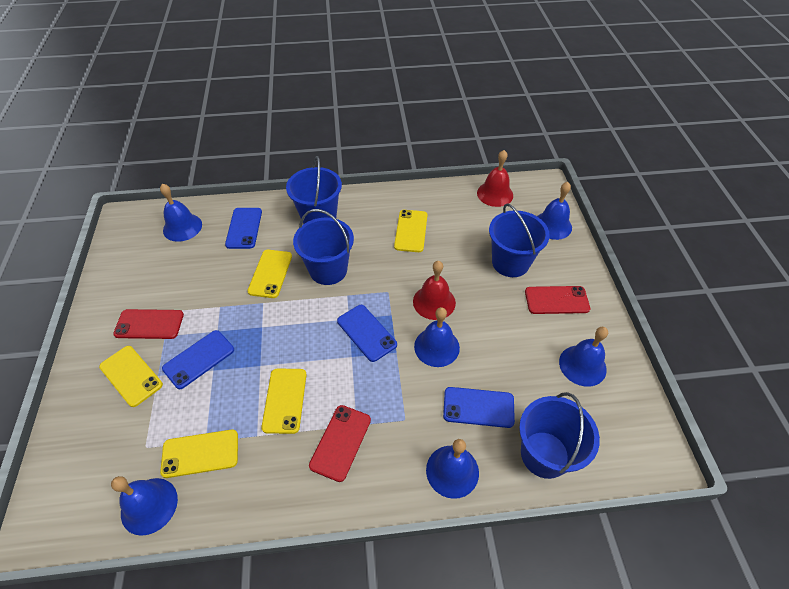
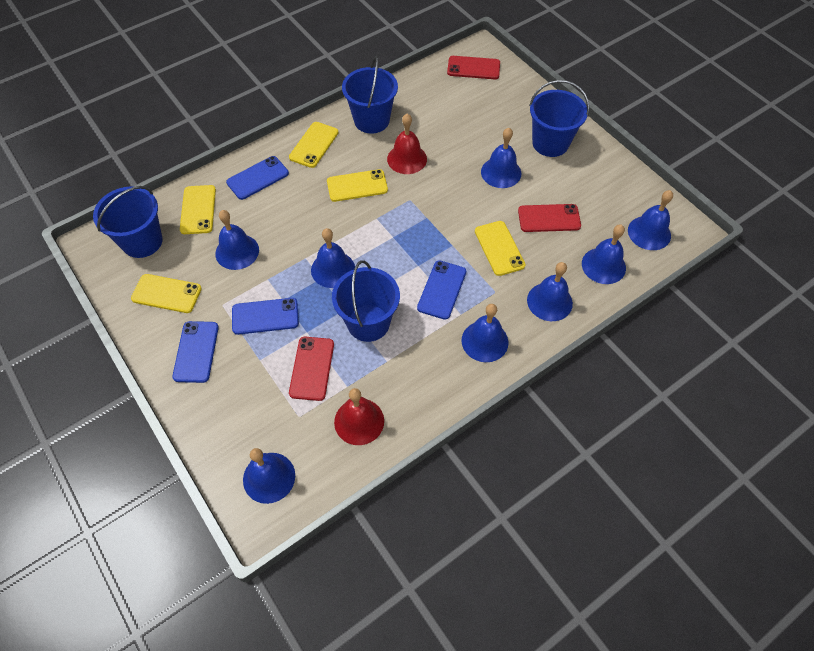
blue bell: 6 -> 8

